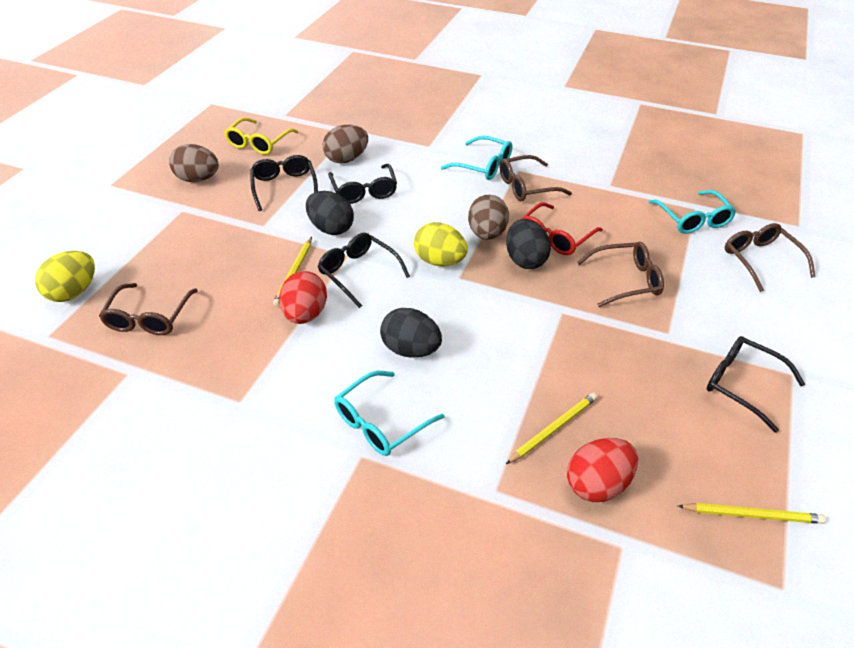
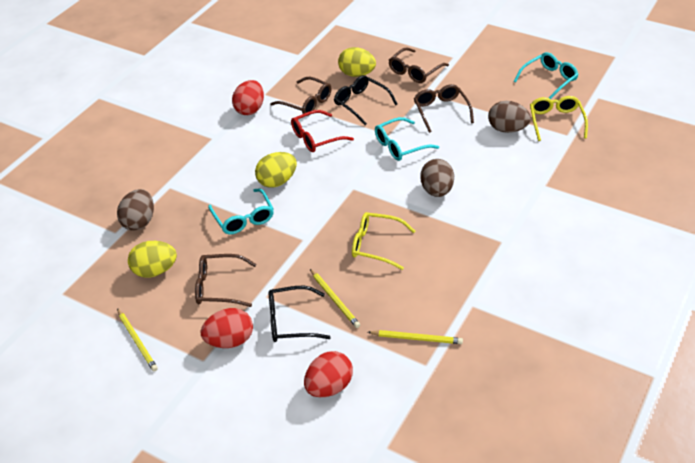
black egg: 3 -> 0
black glasses: 4 -> 2
red egg: 2 -> 3
yellow egg: 2 -> 3
yellow glasses: 1 -> 2

